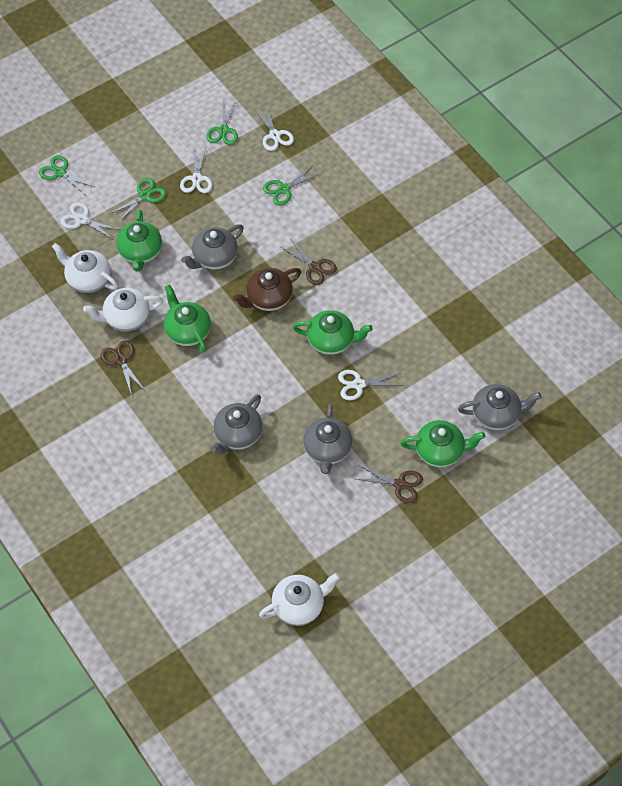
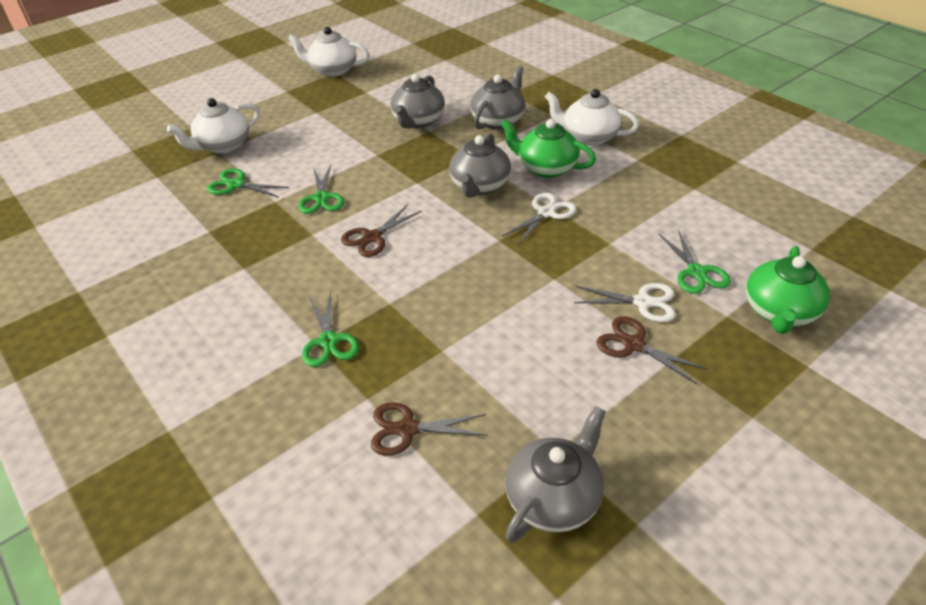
brown teapot: 1 -> 0
green teapot: 4 -> 2
white scissors: 4 -> 2

